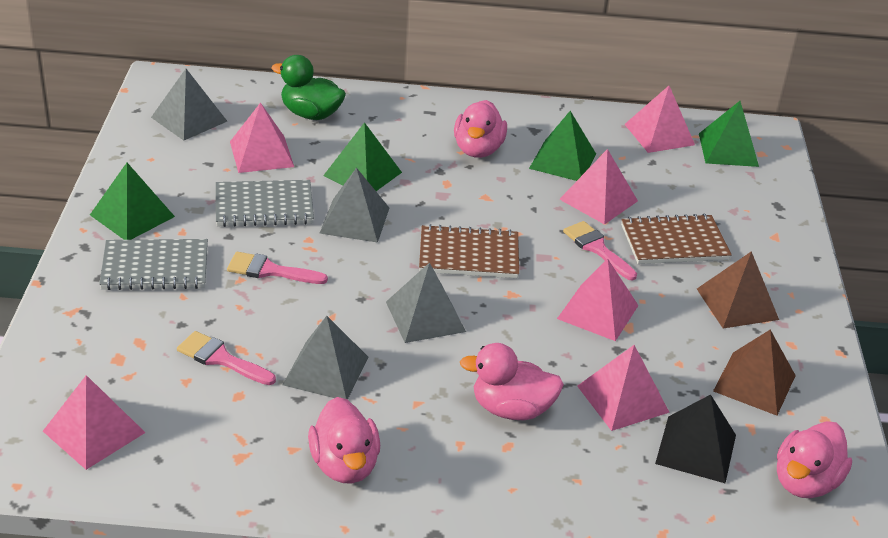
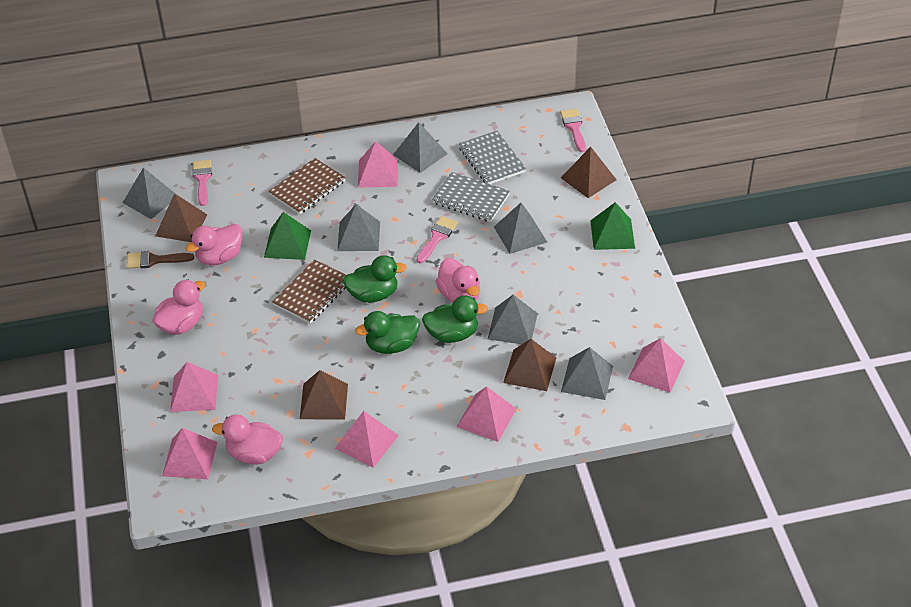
black pyramid: 1 -> 0
brown brush: 0 -> 1
brown pyramid: 2 -> 4
green duck: 1 -> 3
green pyramid: 4 -> 2
grey pyramid: 4 -> 6

